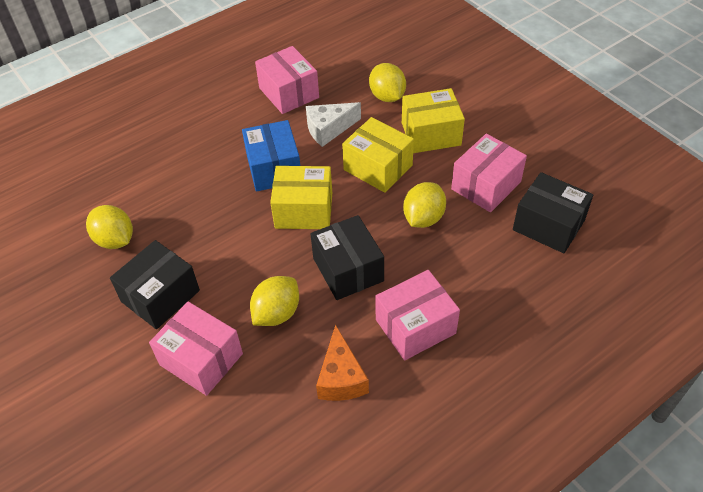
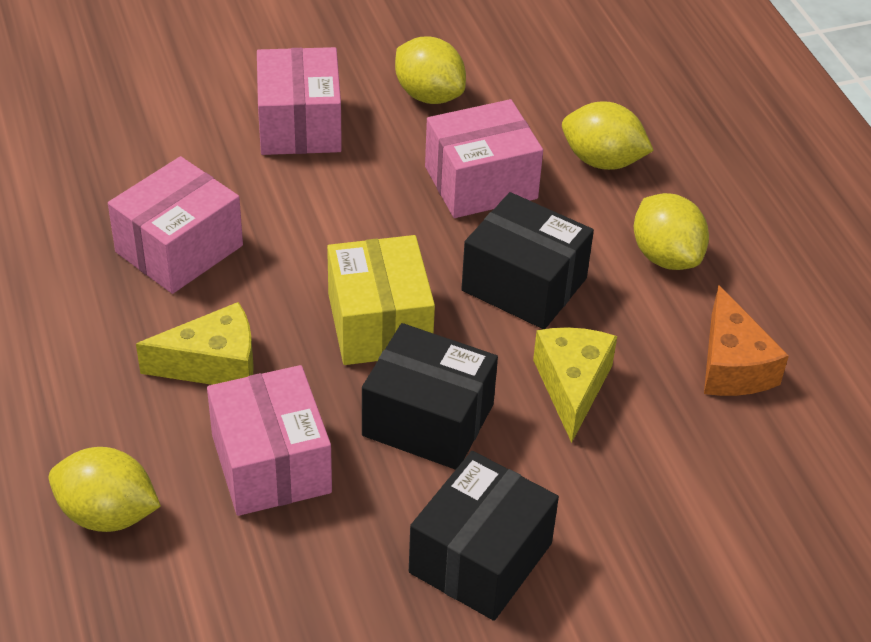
blue box: 1 -> 0
white cheese: 1 -> 0
yellow box: 3 -> 1
yellow cheese: 0 -> 2

